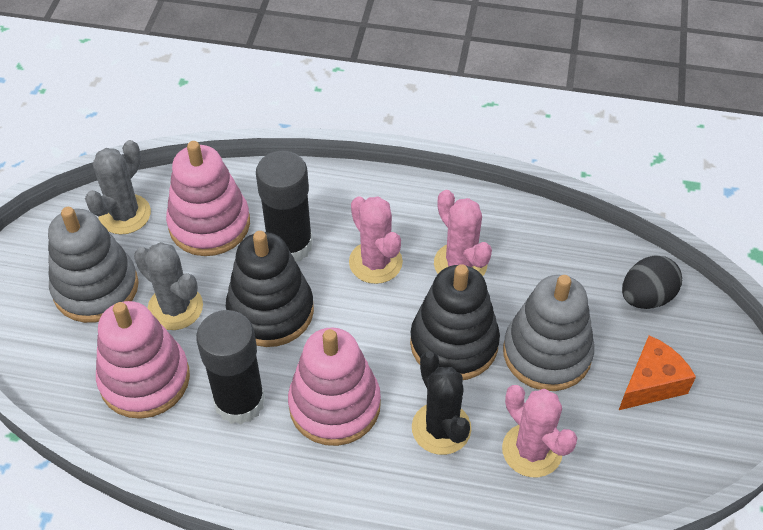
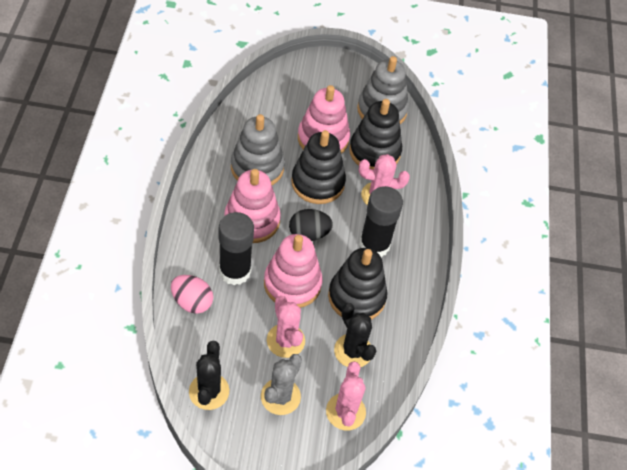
black cactus: 1 -> 2
black stacking toy: 2 -> 3
grey cactus: 2 -> 1
orange cheese: 1 -> 0
pink egg: 0 -> 1

